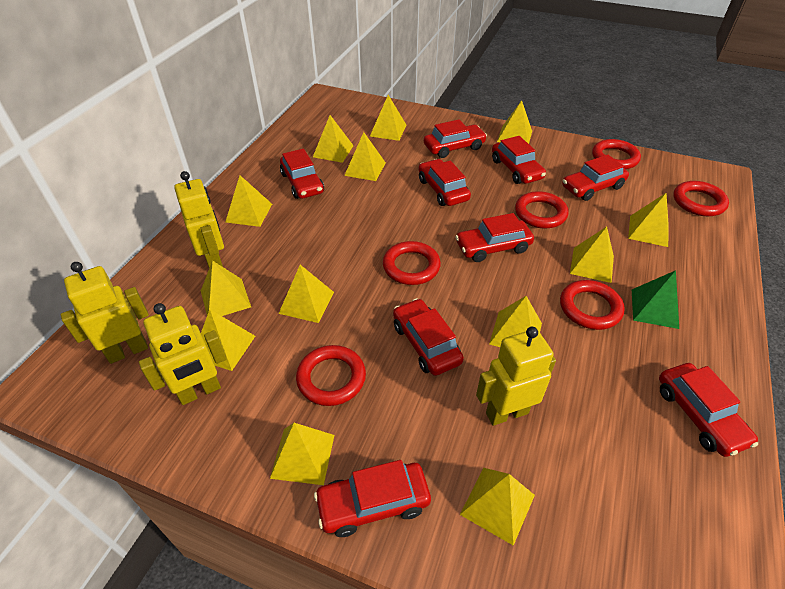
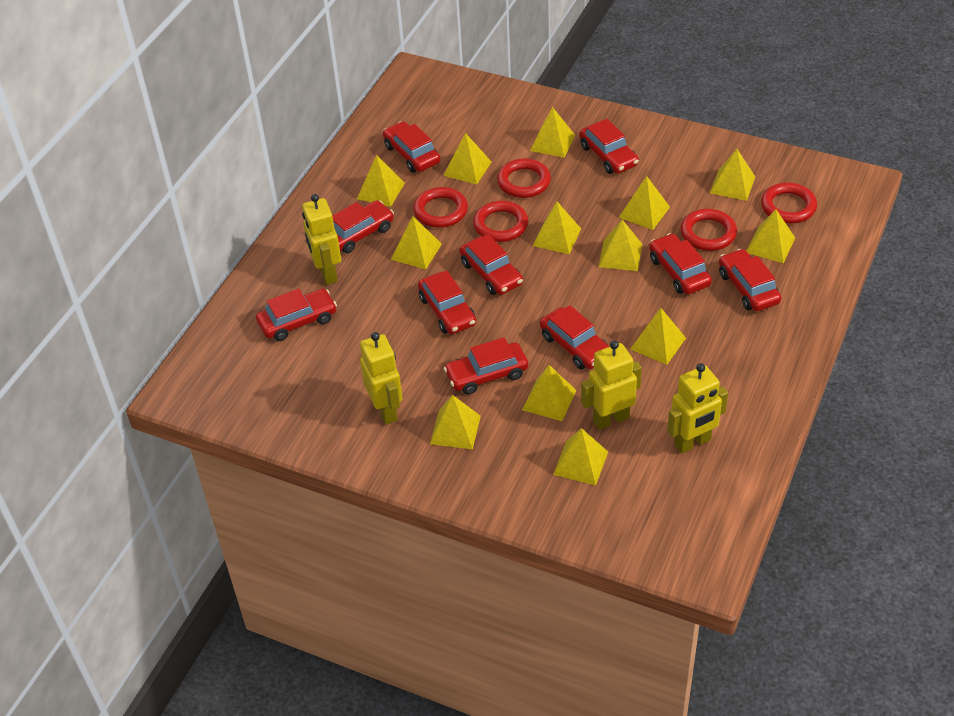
green pyramid: 1 -> 0
red car: 9 -> 10
red ring: 6 -> 5

